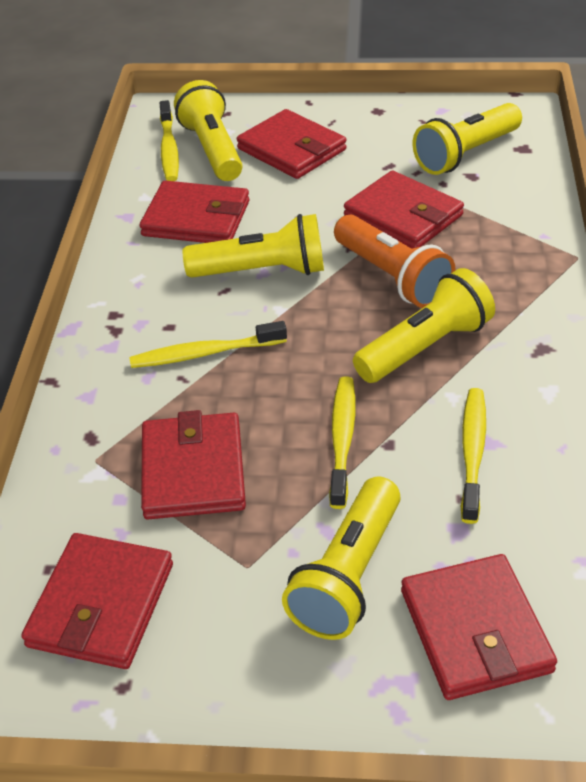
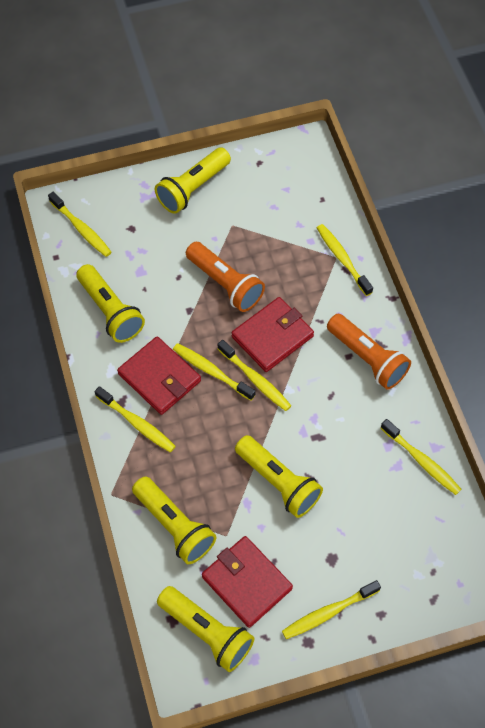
orange flashlight: 1 -> 2
red wallet: 6 -> 3
yellow toothbrush: 4 -> 7

